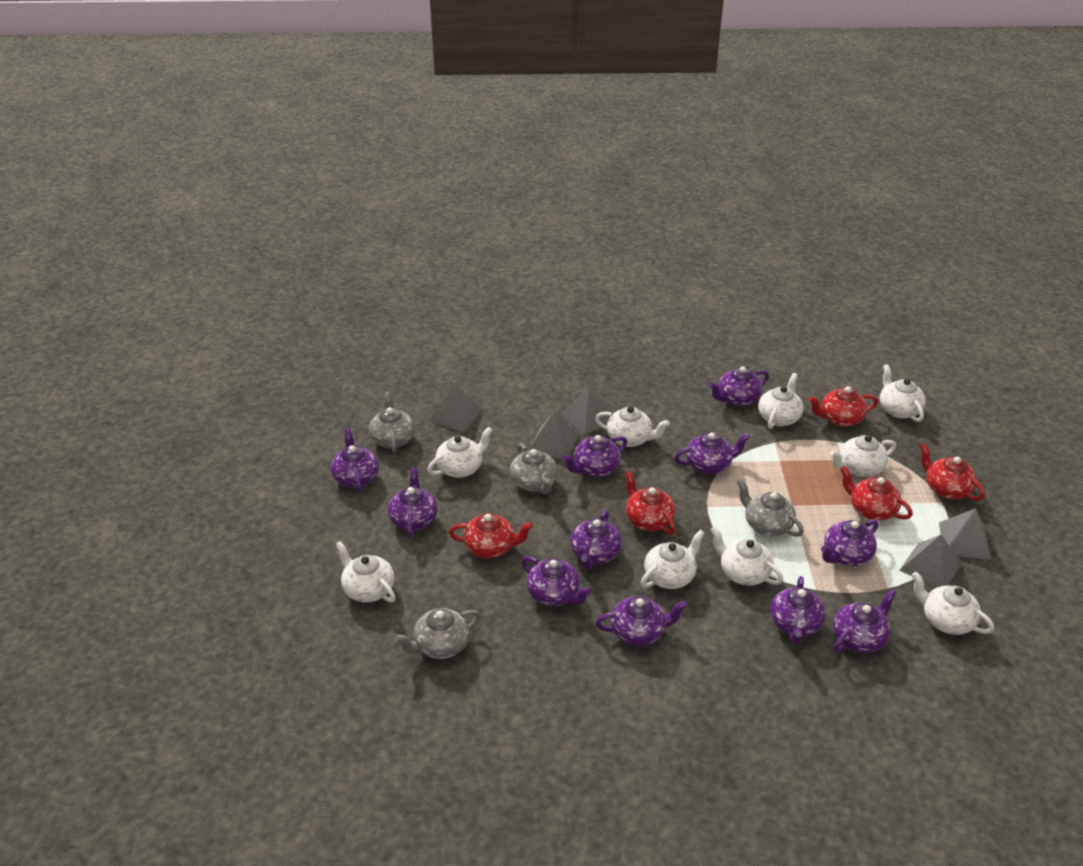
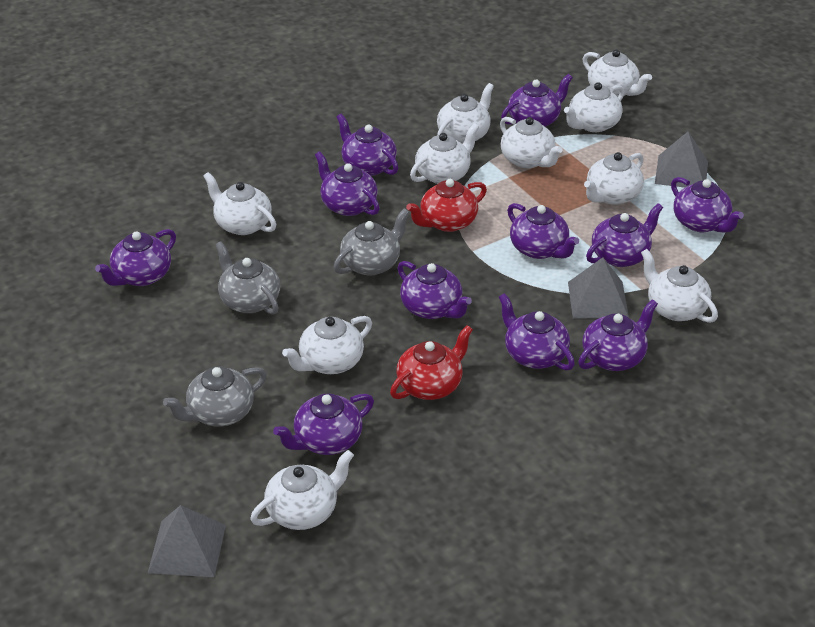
grey pyramid: 5 -> 3
grey teapot: 4 -> 3
red teapot: 5 -> 2
white teapot: 9 -> 10

